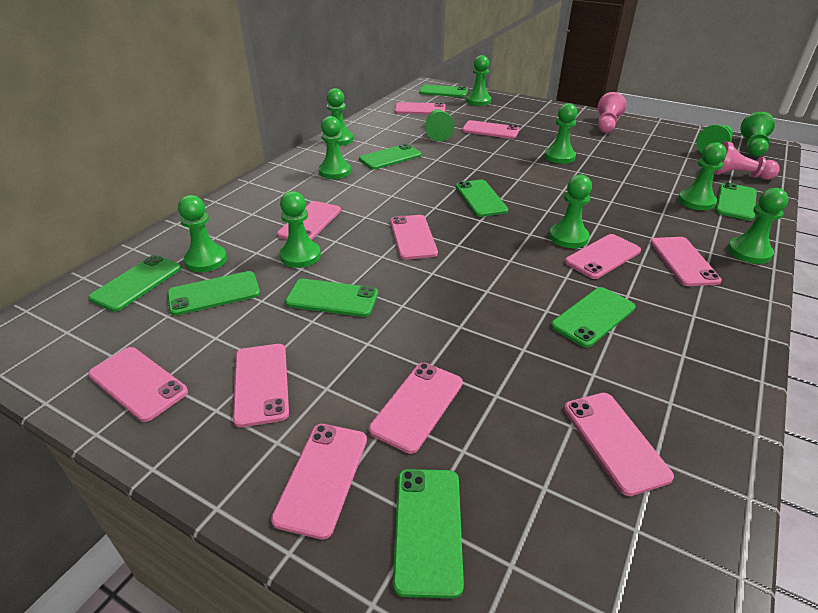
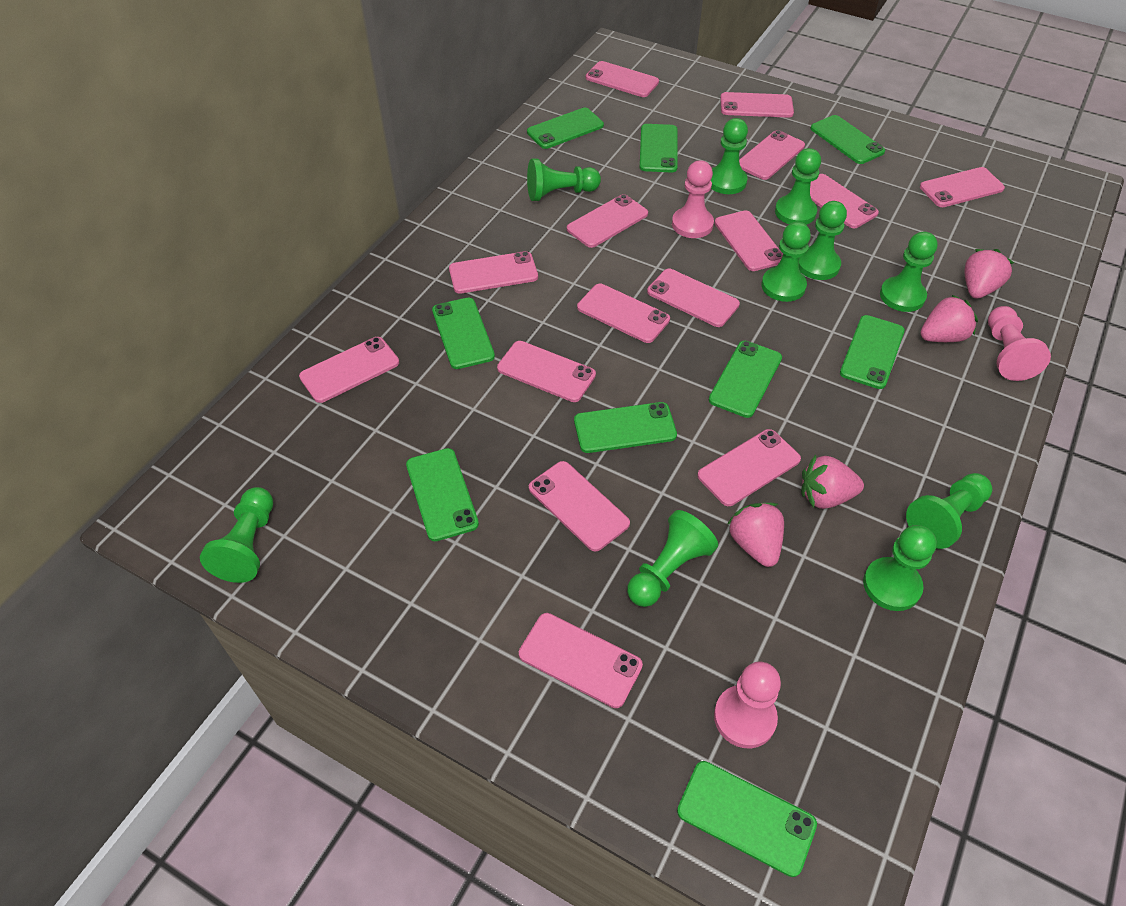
green pawn: 12 -> 10
pink pawn: 2 -> 3
pink phone: 11 -> 15
pink strawberry: 0 -> 4

